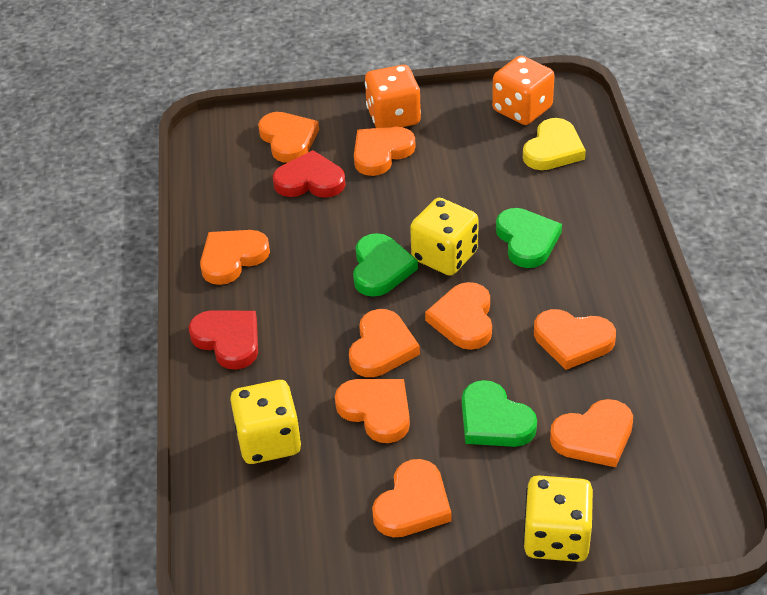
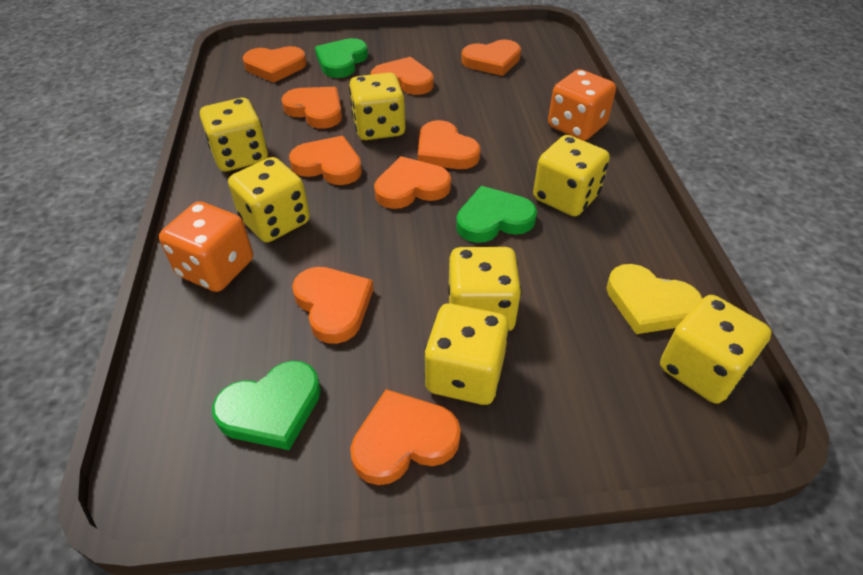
red heart: 2 -> 0
yellow dice: 3 -> 7

